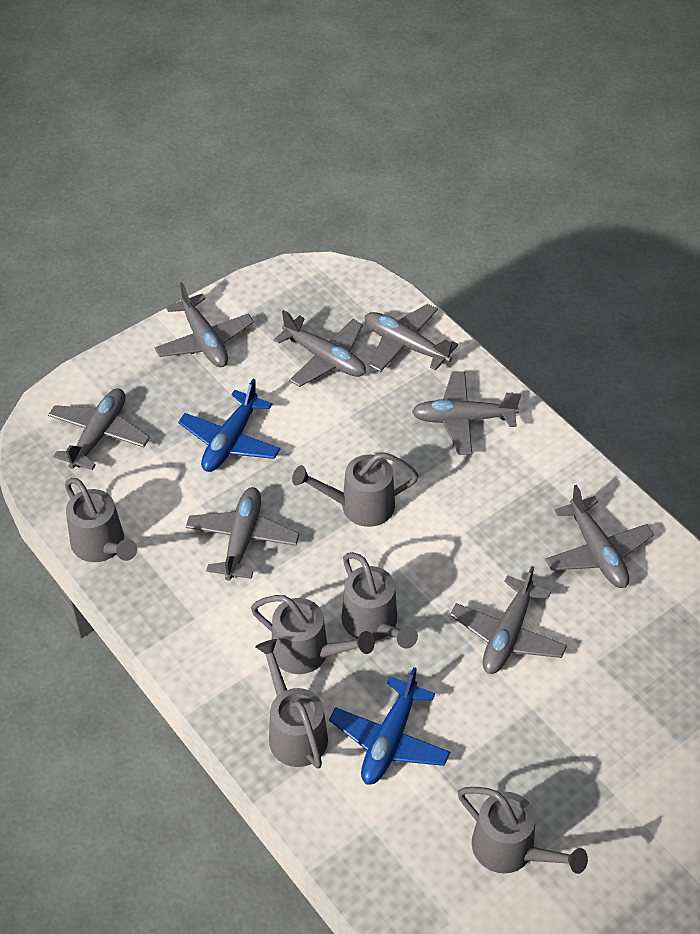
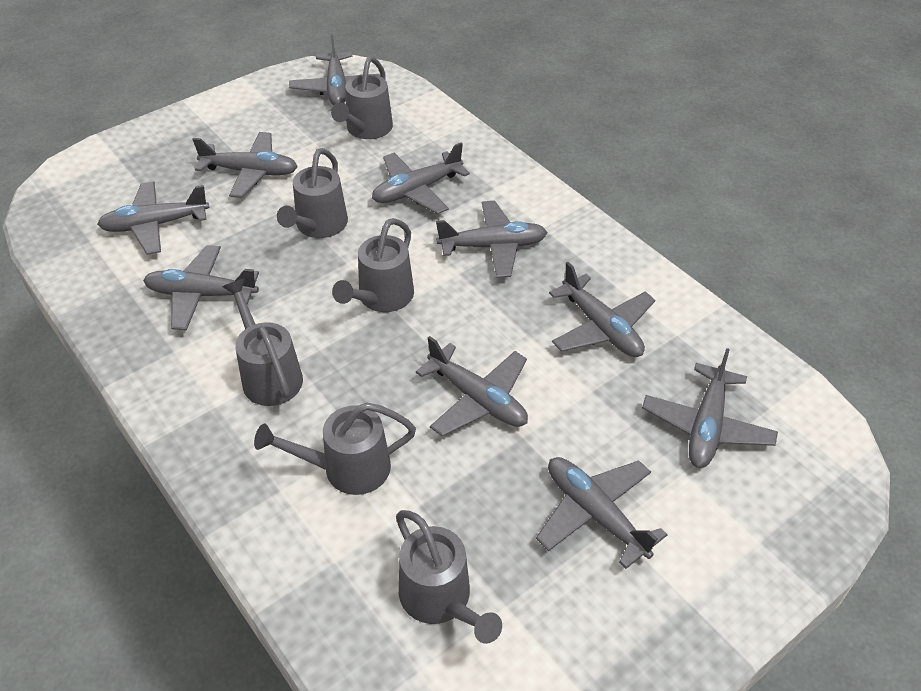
blue plane: 2 -> 0
grey plane: 8 -> 10

